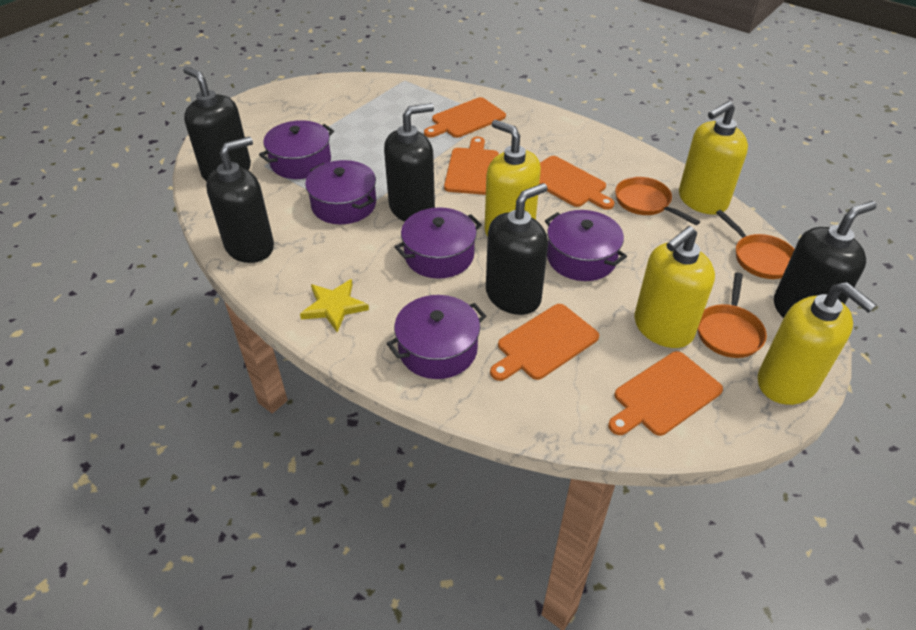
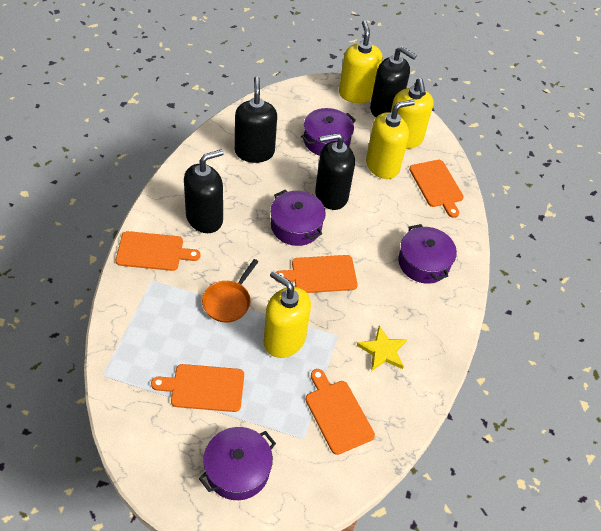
black soap dispenser: 5 -> 4
orange pan: 3 -> 1
purple pot: 5 -> 4

